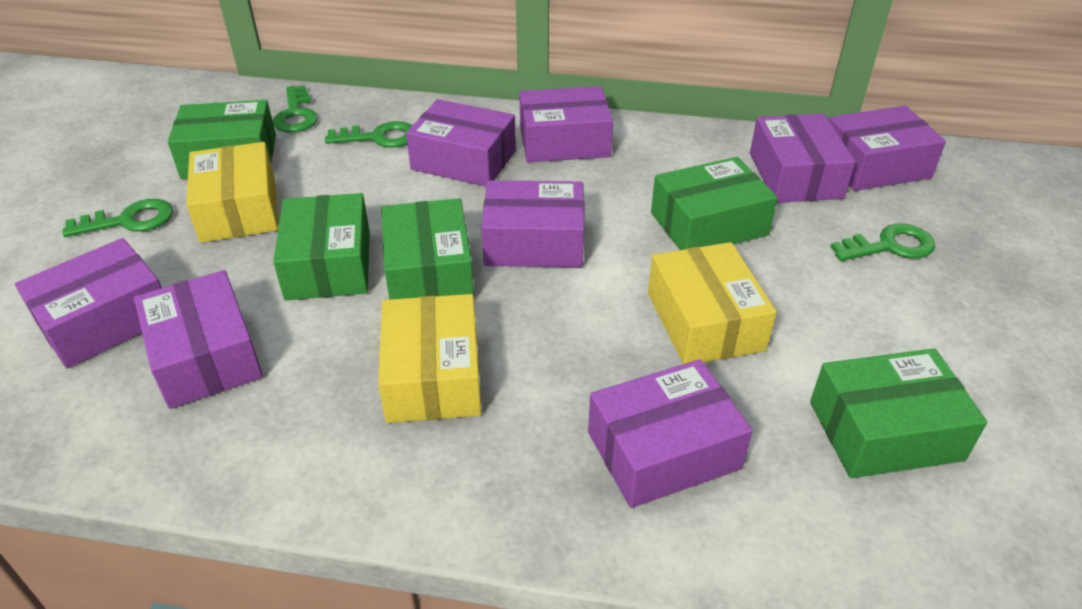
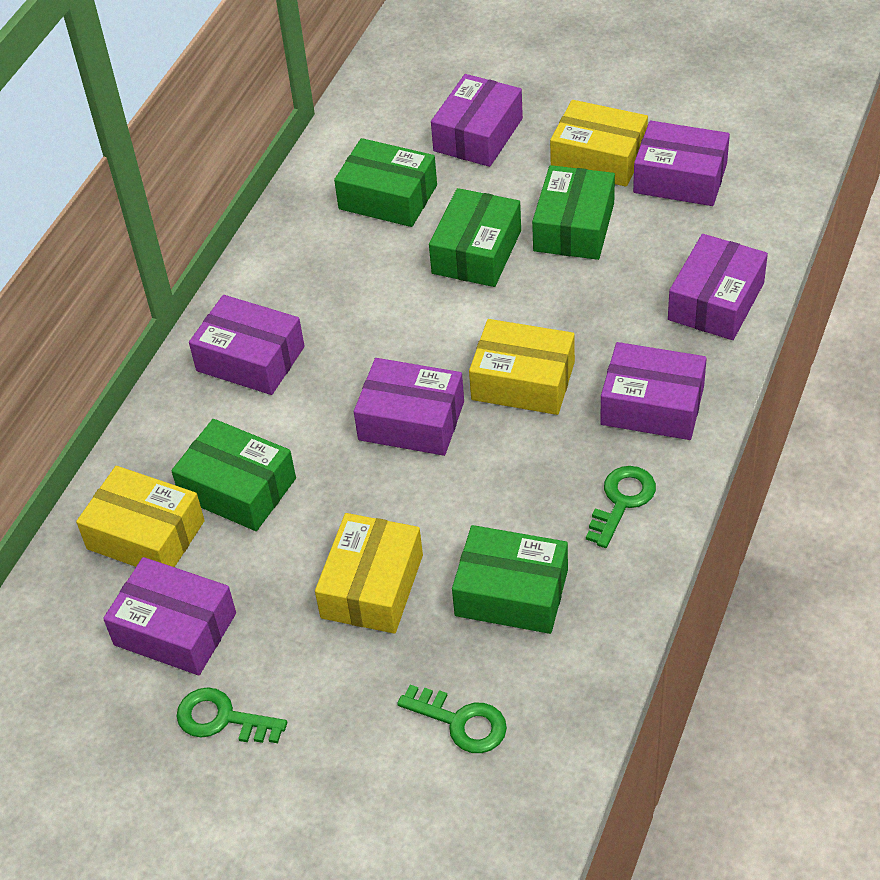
green key: 4 -> 3
purple box: 8 -> 7
yellow box: 3 -> 4

